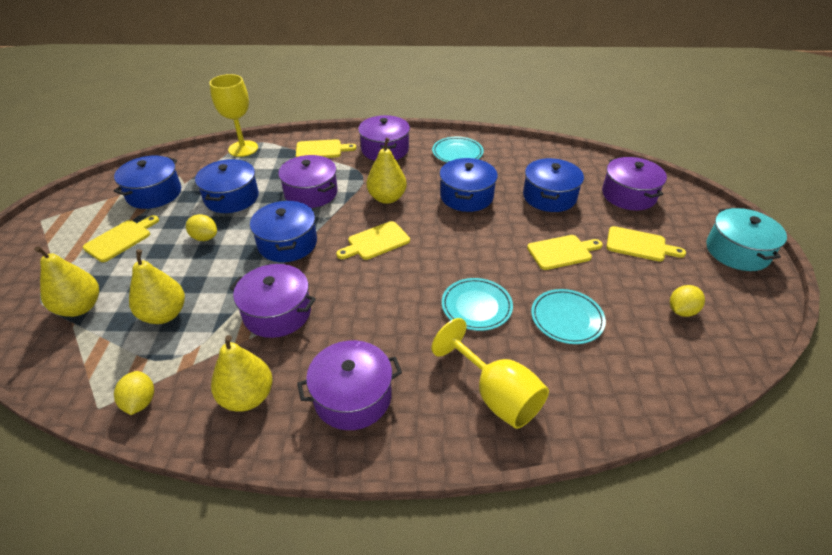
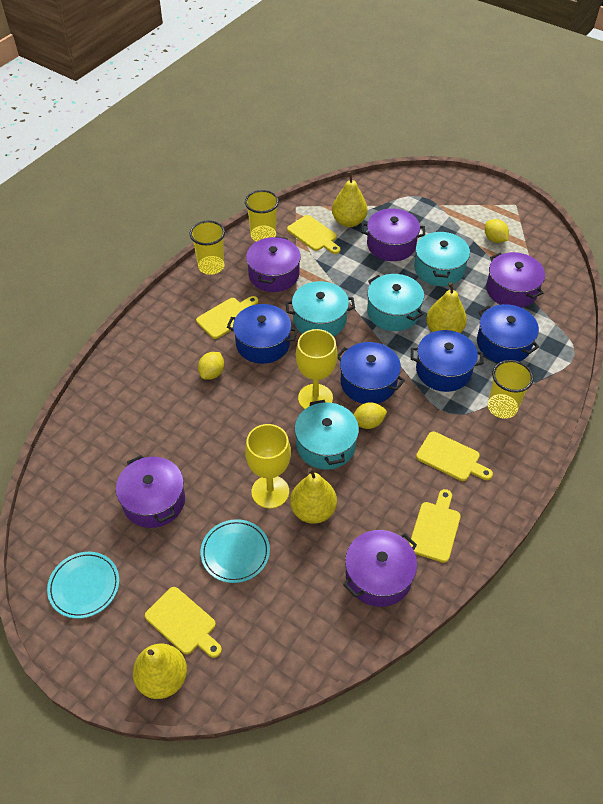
blue pot: 5 -> 4
turquoise plate: 3 -> 2
turquoise pot: 1 -> 4
yellow cup: 0 -> 3

